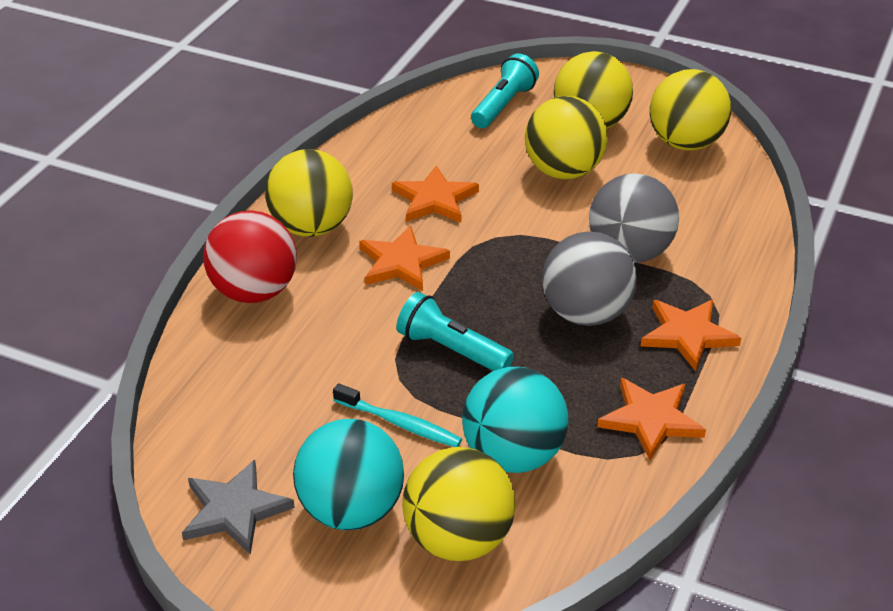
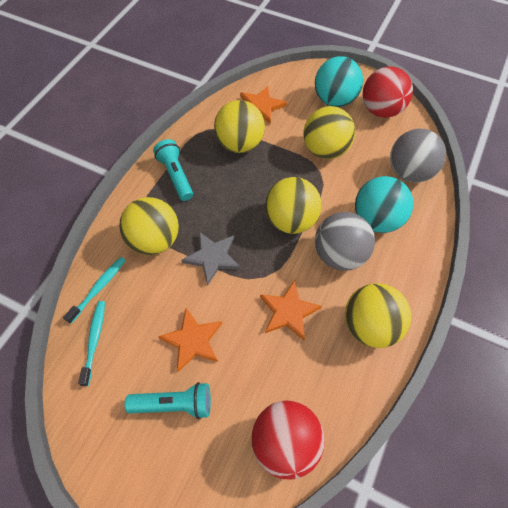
orange star: 4 -> 3
red ball: 1 -> 2
turquoise toothbrush: 1 -> 2

